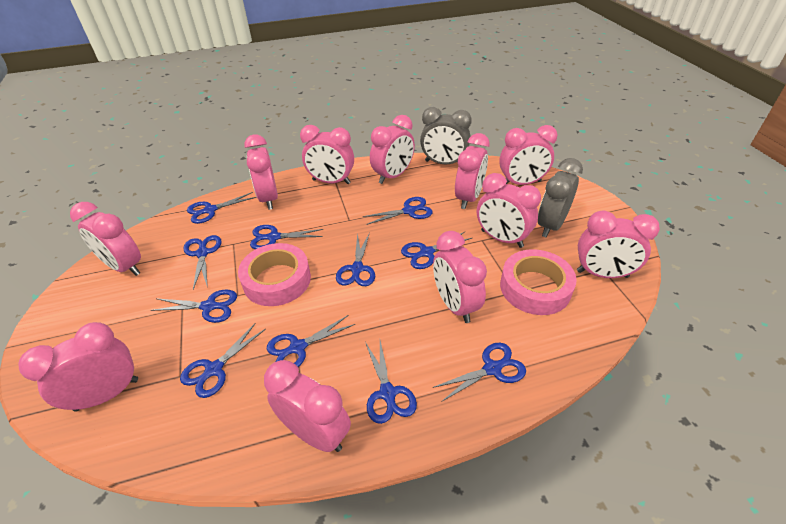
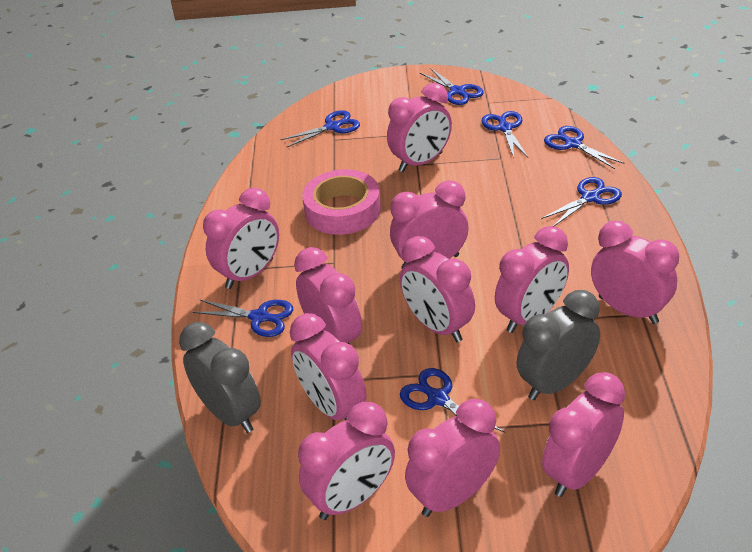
blue scissors: 11 -> 7
pink tape: 2 -> 1

